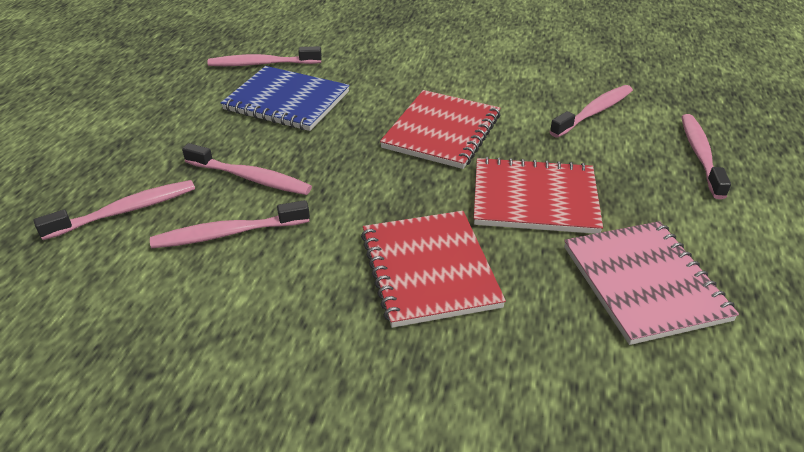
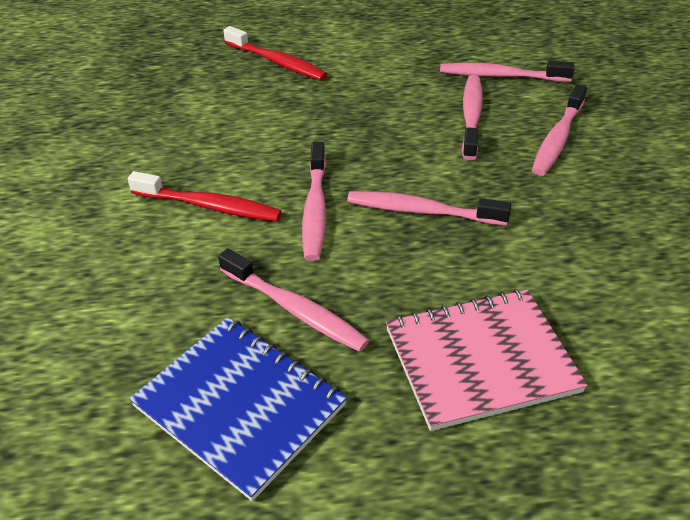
red notebook: 3 -> 0
red toothbrush: 0 -> 2

